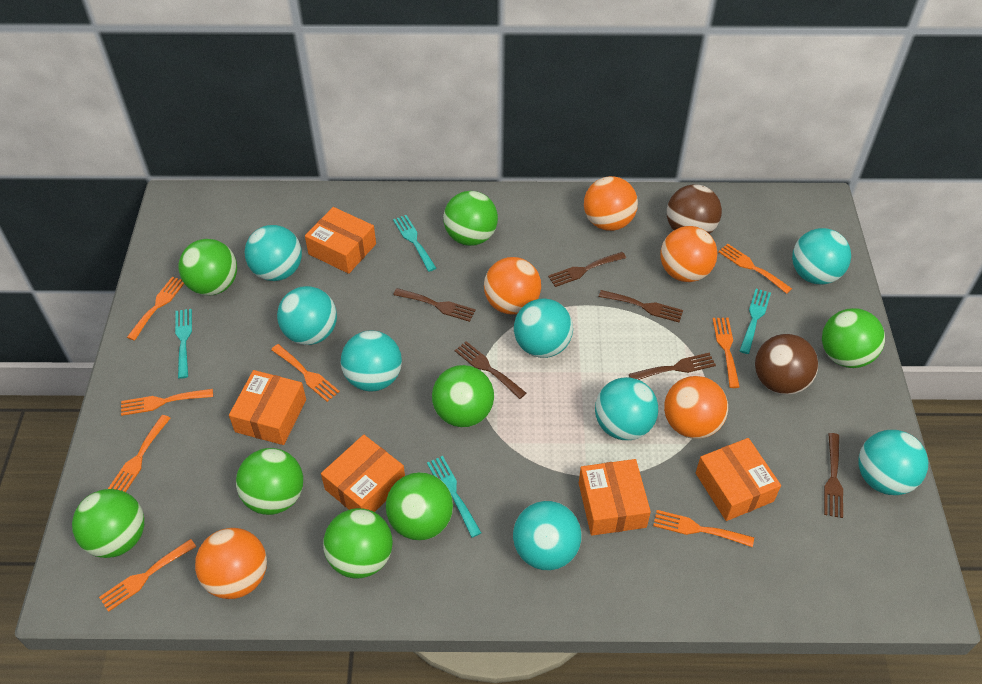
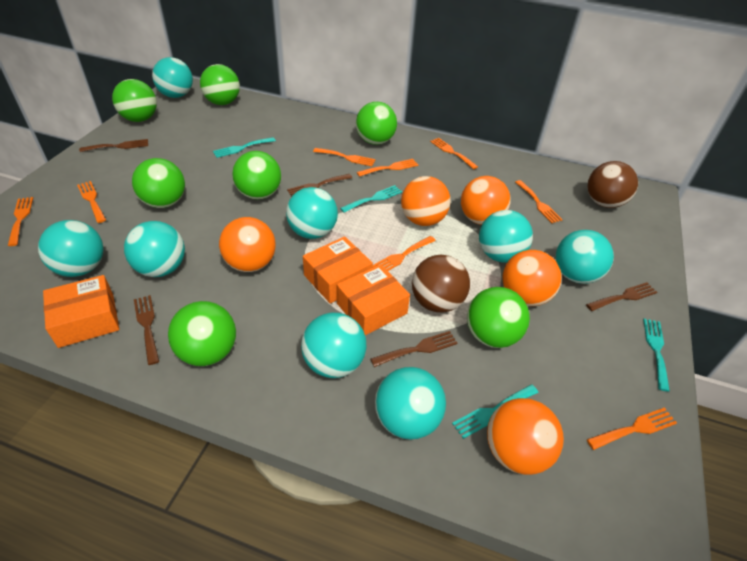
brown fork: 6 -> 5
green ball: 8 -> 7
orange box: 5 -> 3

